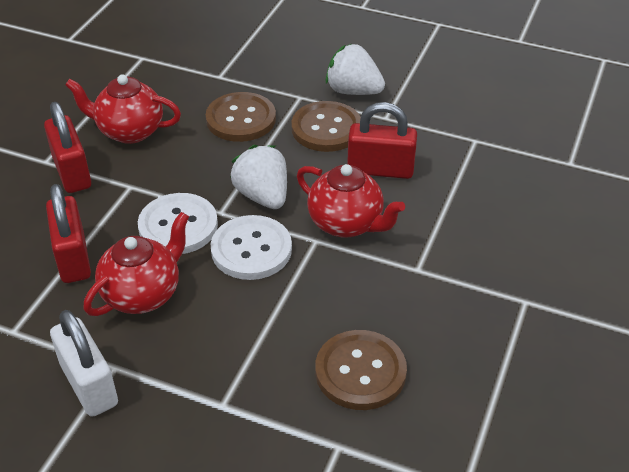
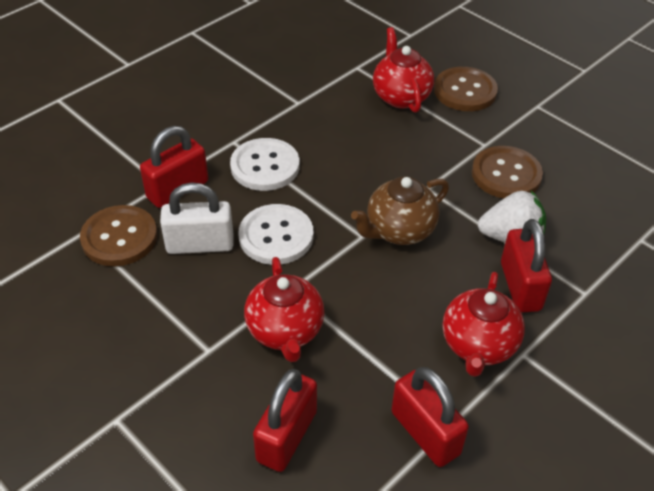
brown teapot: 0 -> 1
red padlock: 3 -> 4
white strawberry: 2 -> 1

